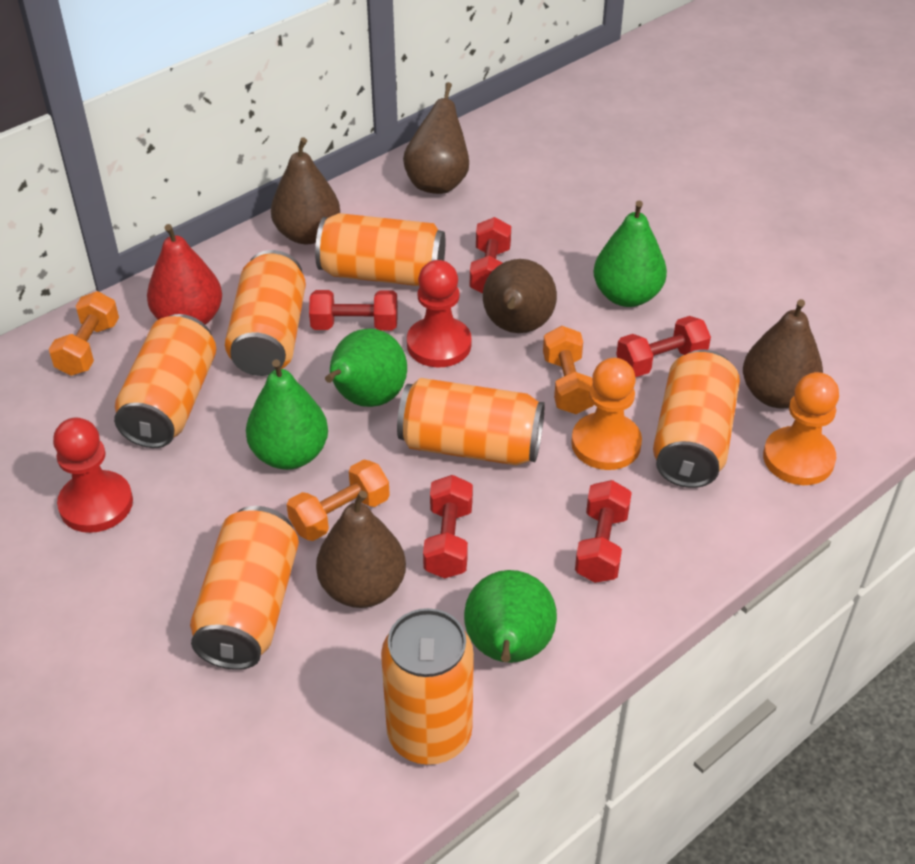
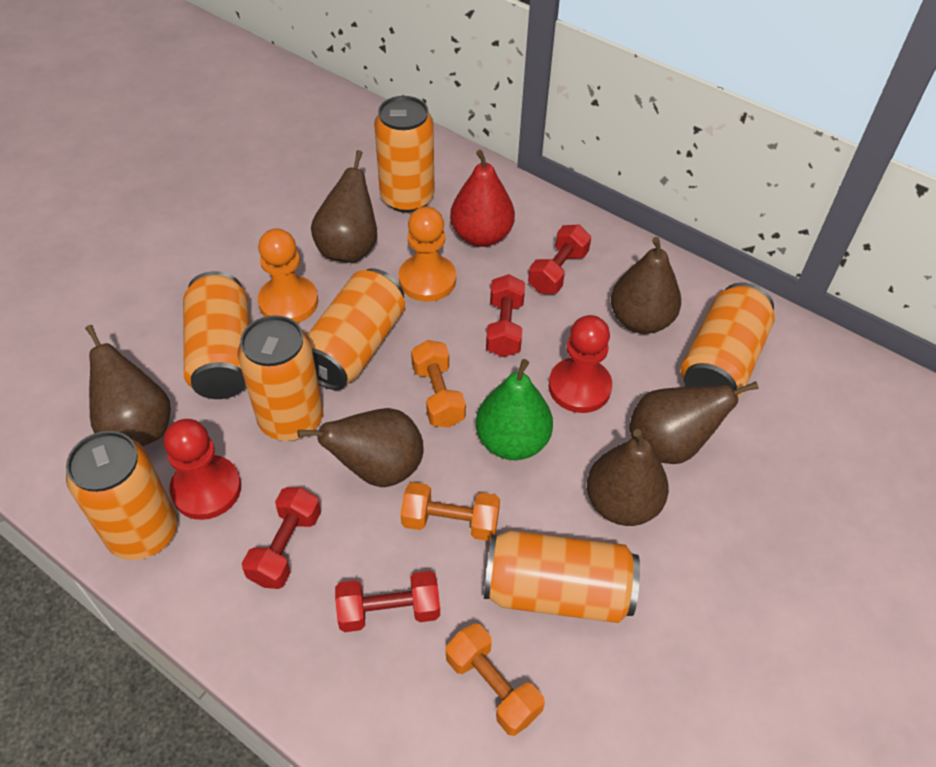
brown pear: 5 -> 6
green pear: 4 -> 1
red dumbbell: 5 -> 4

